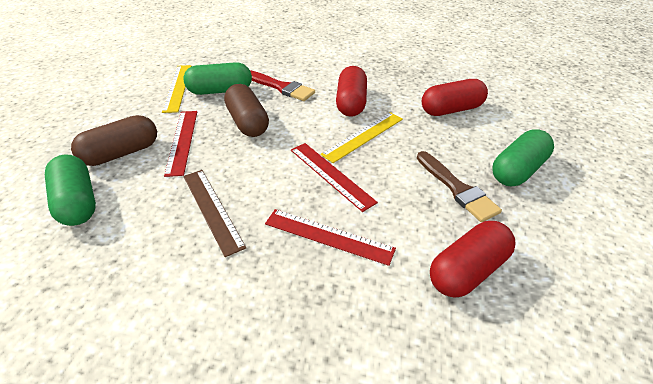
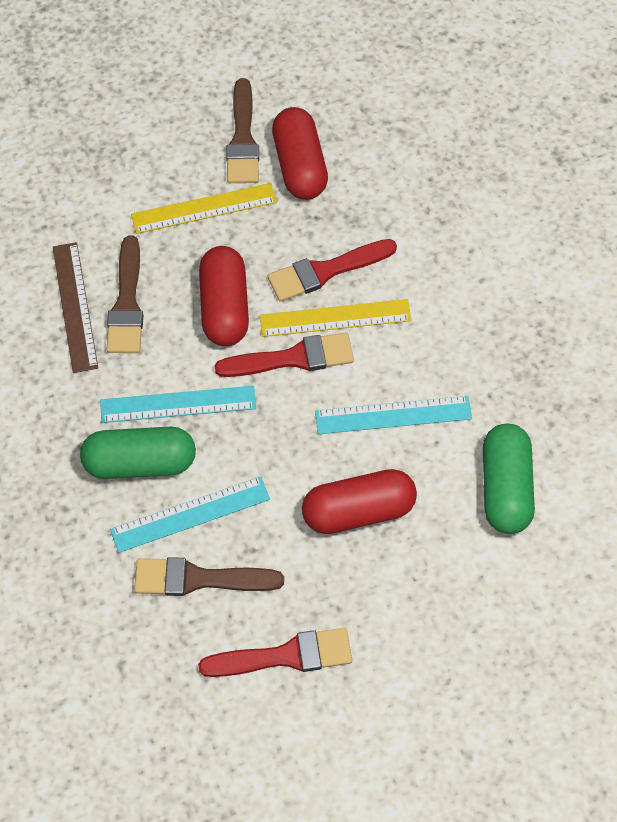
brown brush: 1 -> 3
brown capsule: 2 -> 0
green capsule: 3 -> 2
red brush: 1 -> 3
red ruler: 3 -> 0
turquoise ruler: 0 -> 3

